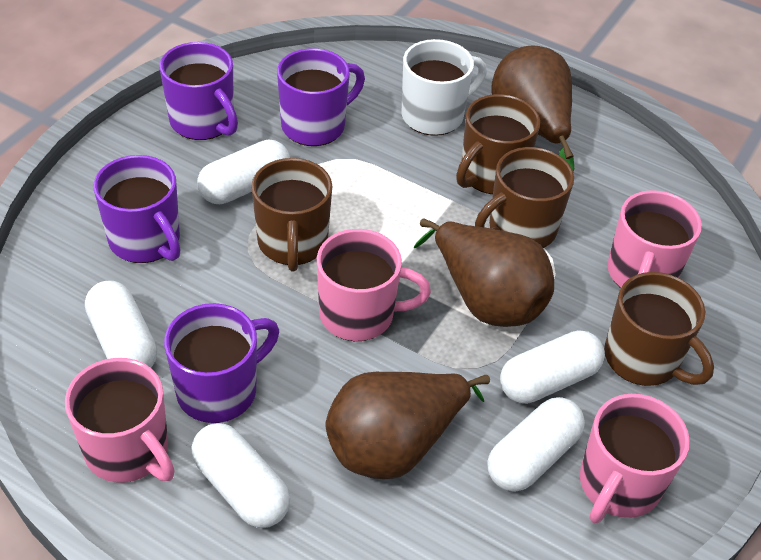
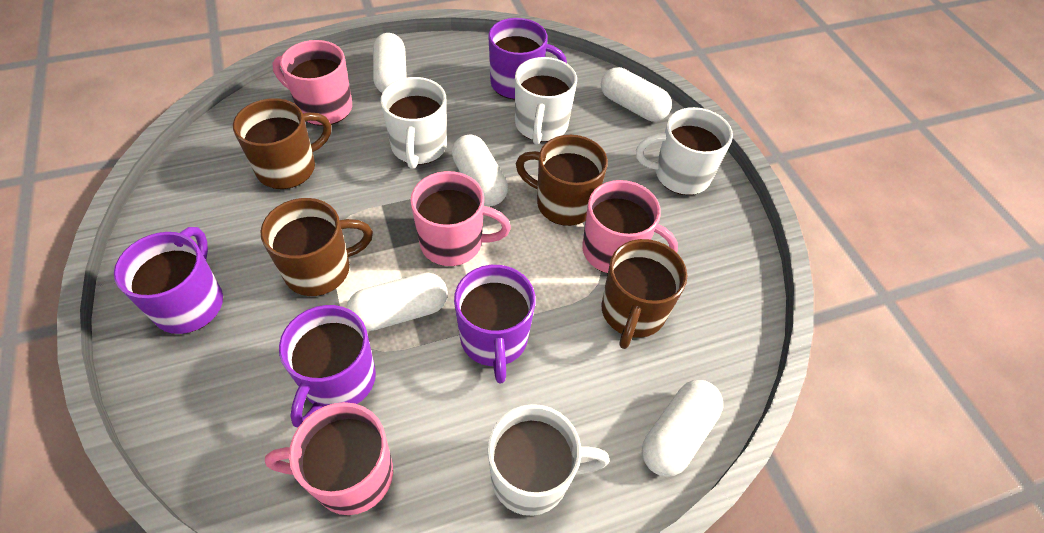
brown pear: 3 -> 0
white mug: 1 -> 4

